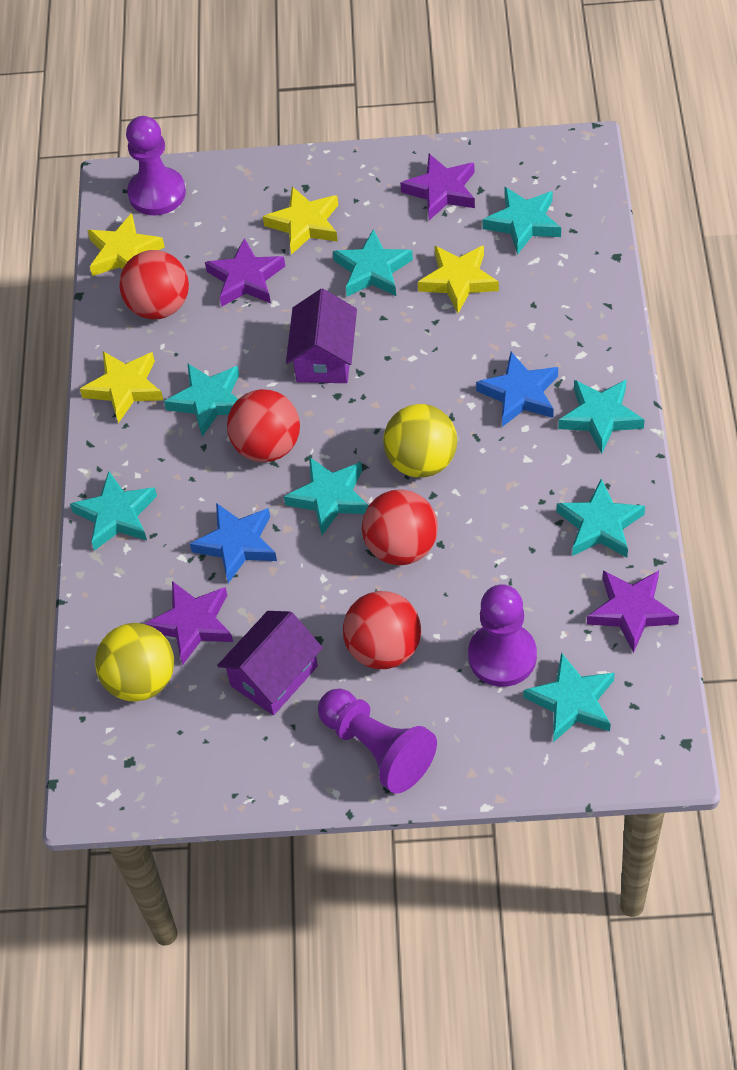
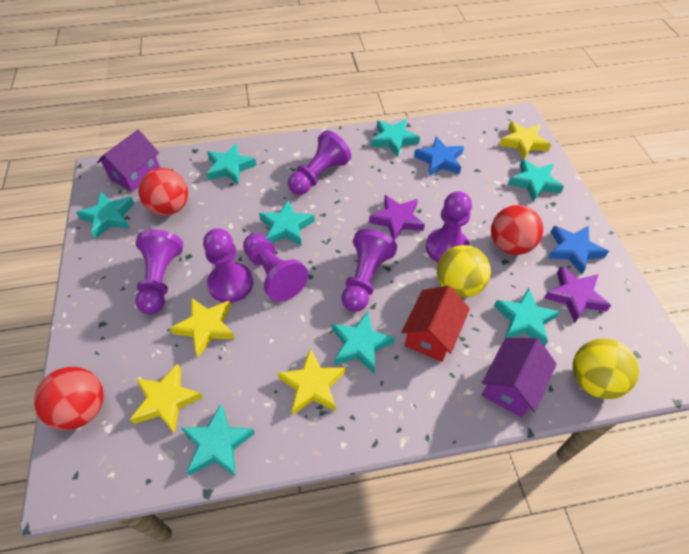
purple pawn: 3 -> 6
purple star: 4 -> 2
red ball: 4 -> 3
red house: 0 -> 1

